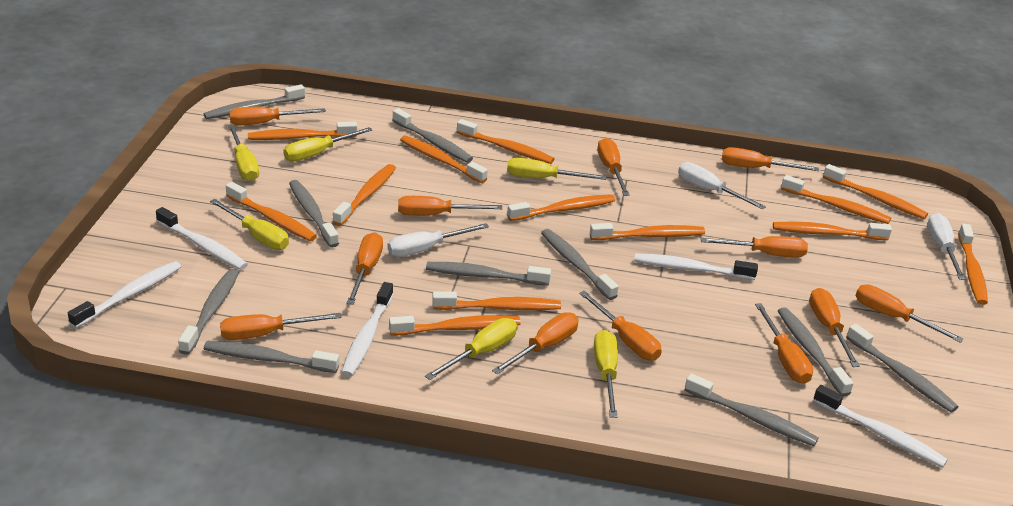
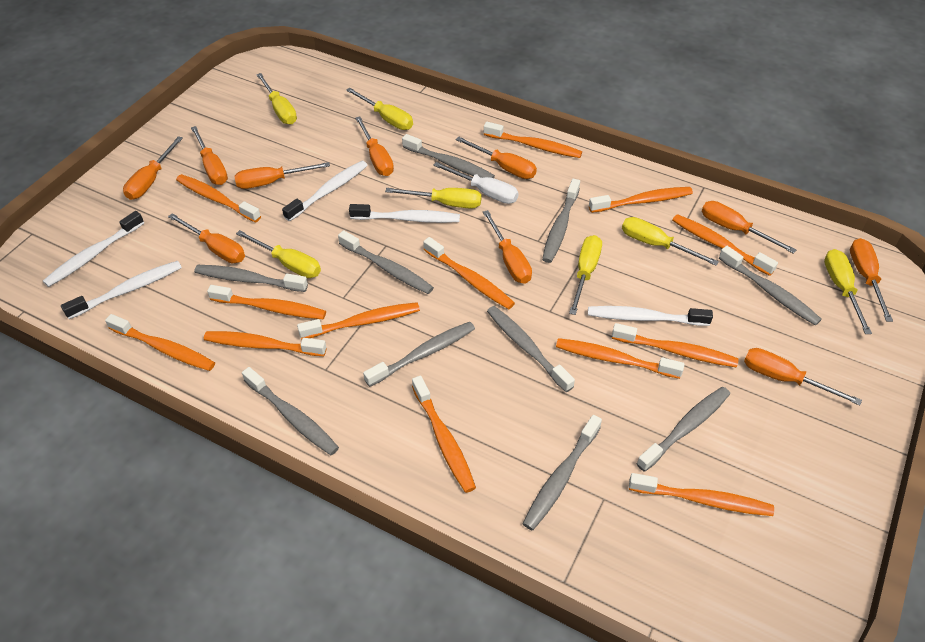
orange screwdriver: 12 -> 10
white screwdriver: 3 -> 1
yellow screwdriver: 6 -> 7

